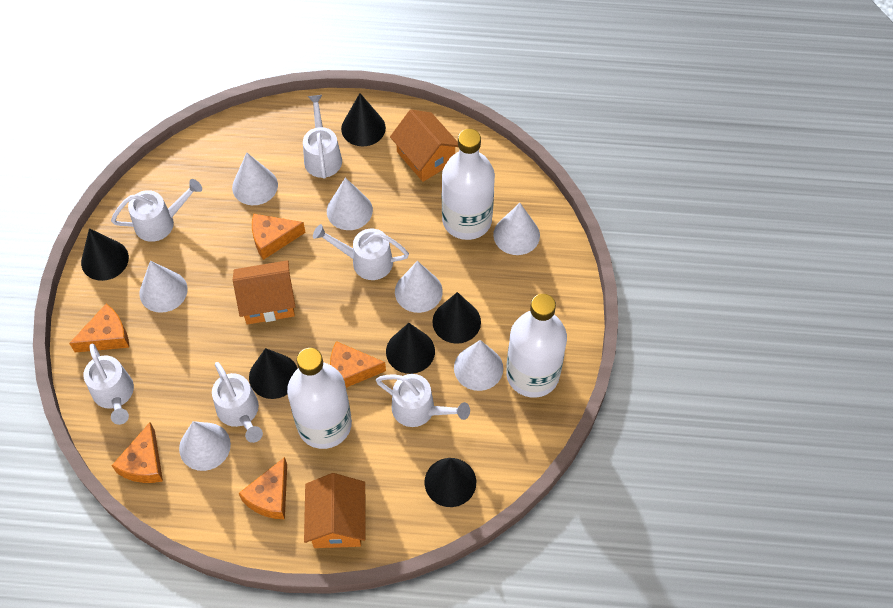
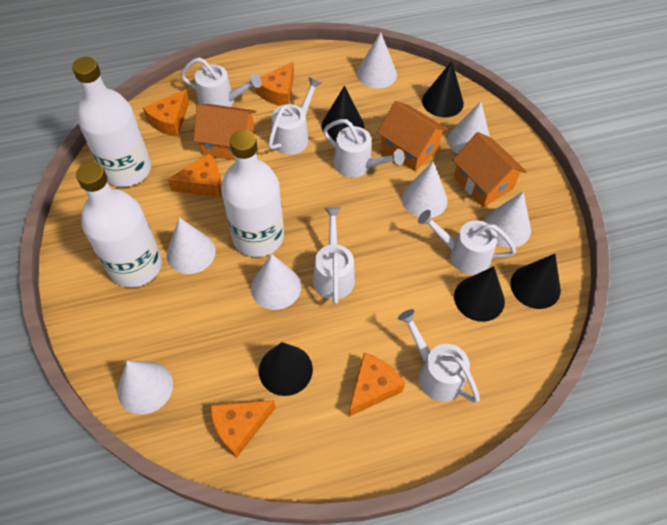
black cone: 6 -> 5

